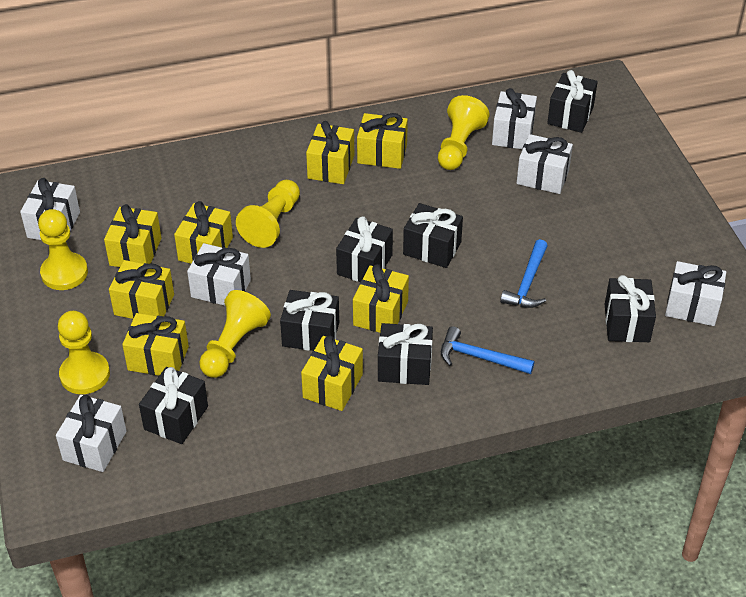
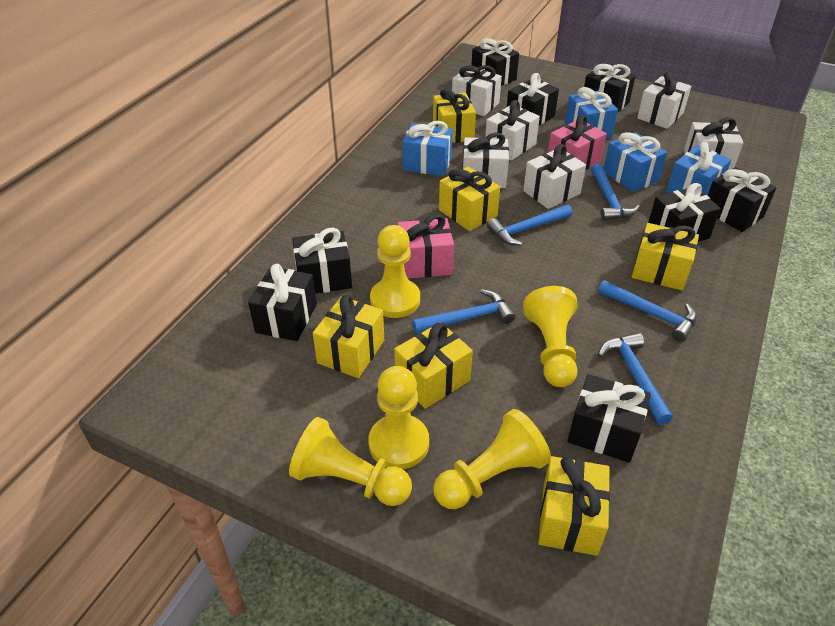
black gift: 7 -> 8
blue gift: 0 -> 4
blue hammer: 2 -> 5
pink gift: 0 -> 2
yellow gift: 8 -> 6

